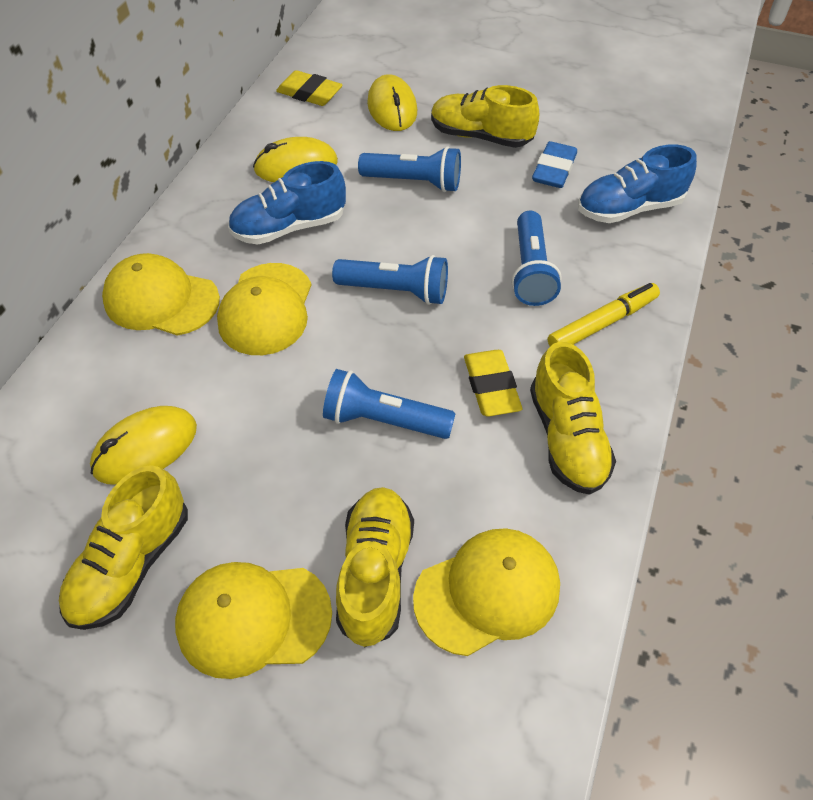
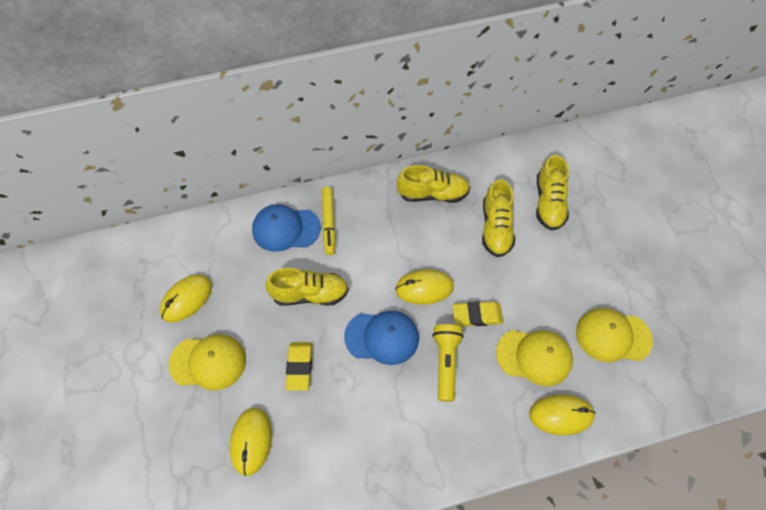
blue cap: 0 -> 2
blue eraser: 1 -> 0
blue flashlight: 4 -> 0
blue shoe: 2 -> 0
yellow cap: 4 -> 3
yellow flashlight: 0 -> 1
yellow mouse: 3 -> 4

